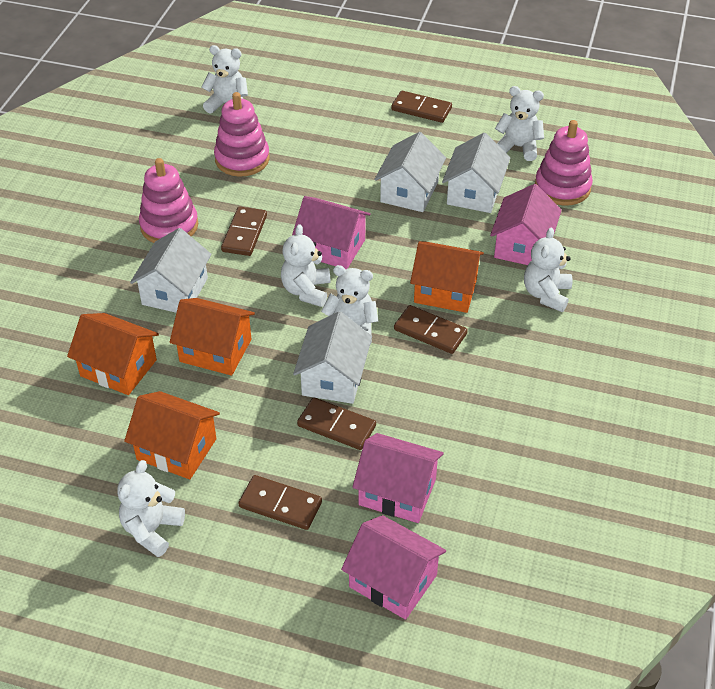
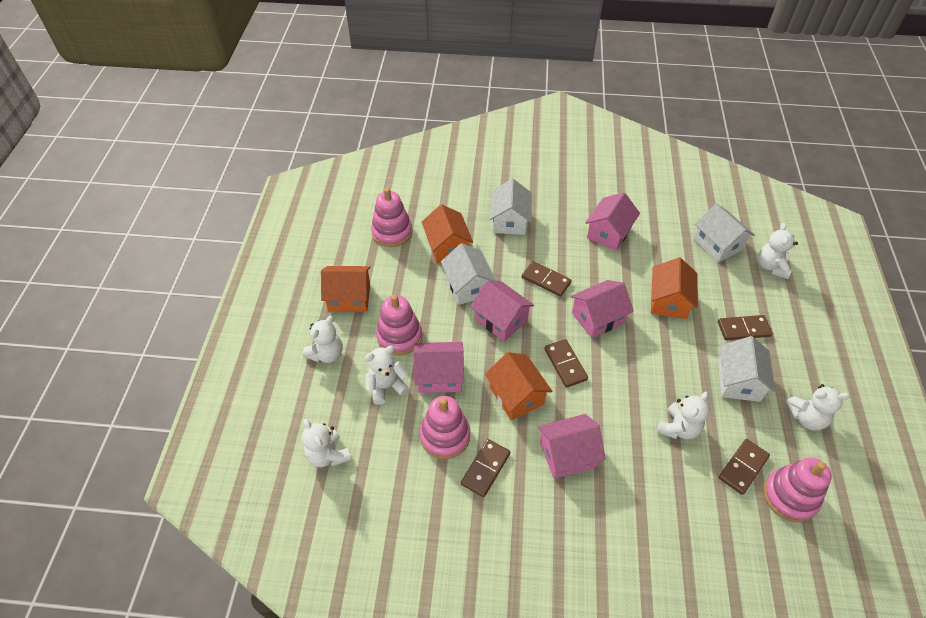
pink house: 4 -> 5
pink stacking toy: 3 -> 4

